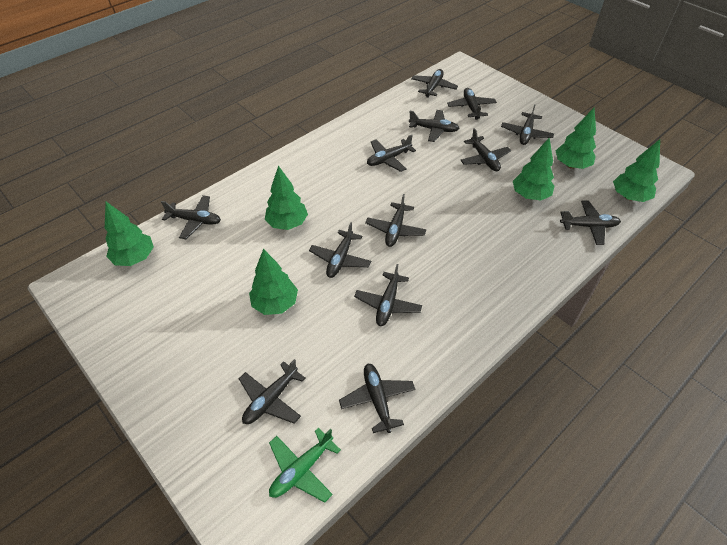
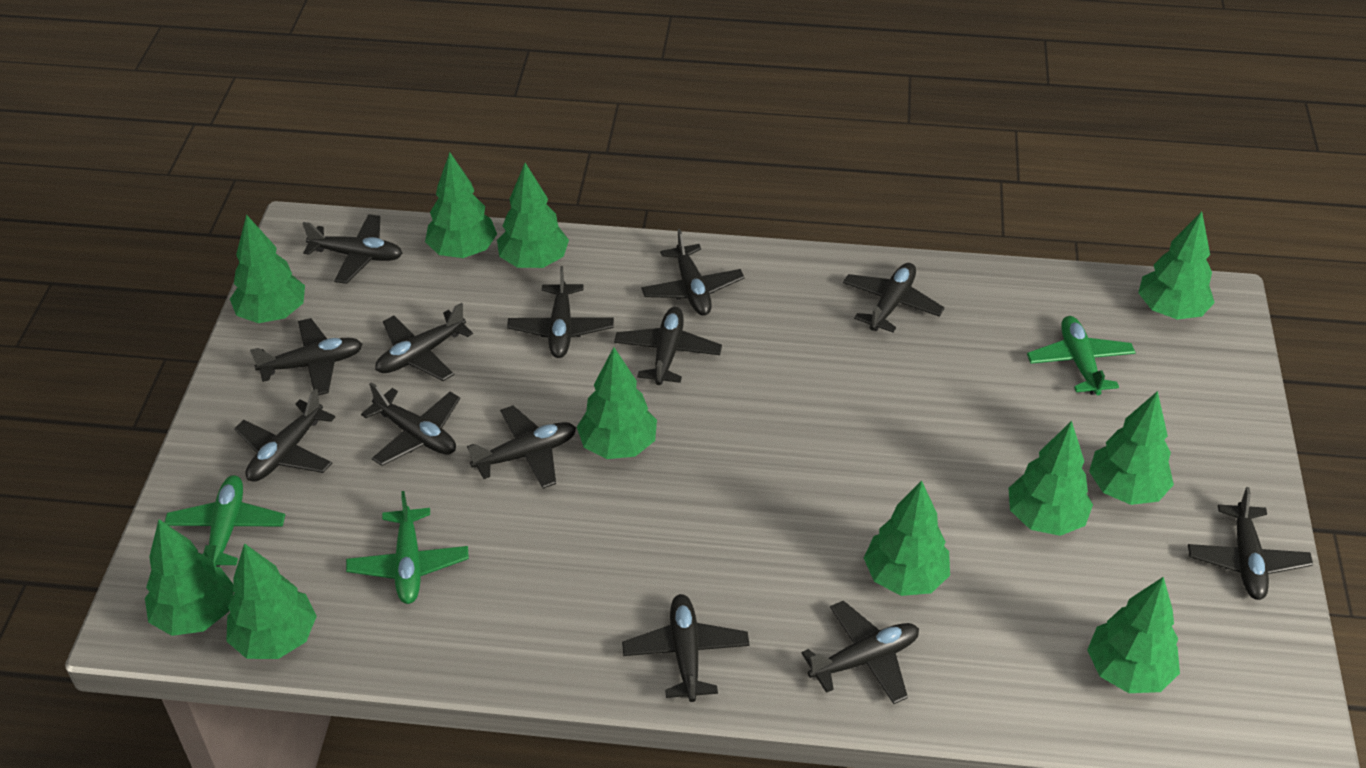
green plane: 1 -> 3
green tree: 6 -> 11

